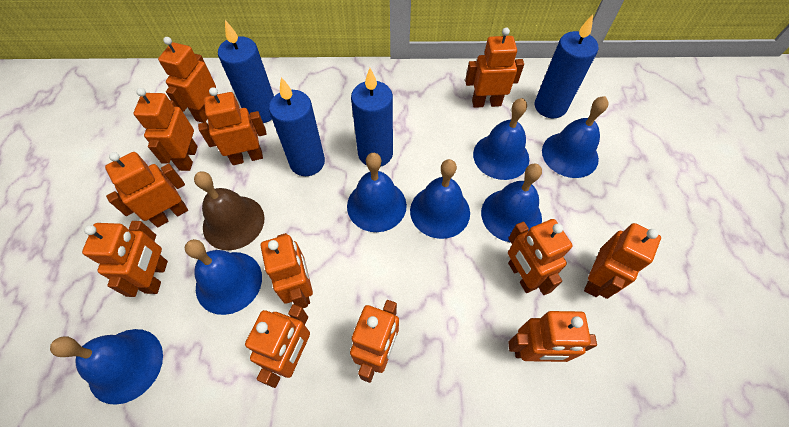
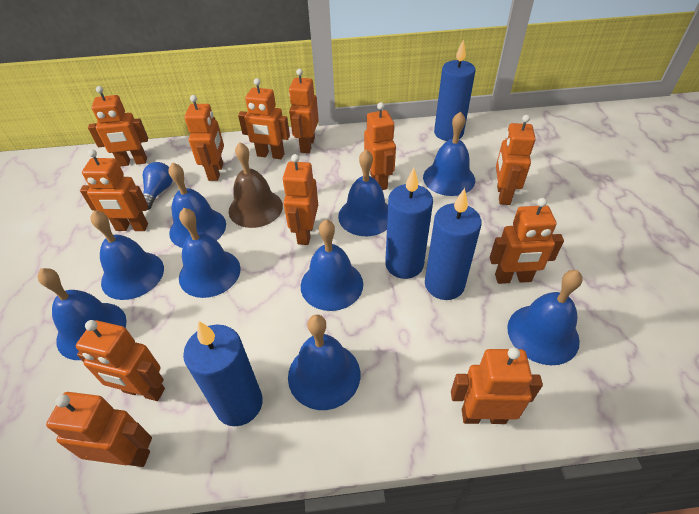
blue bell: 7 -> 9
blue light bulb: 0 -> 1

